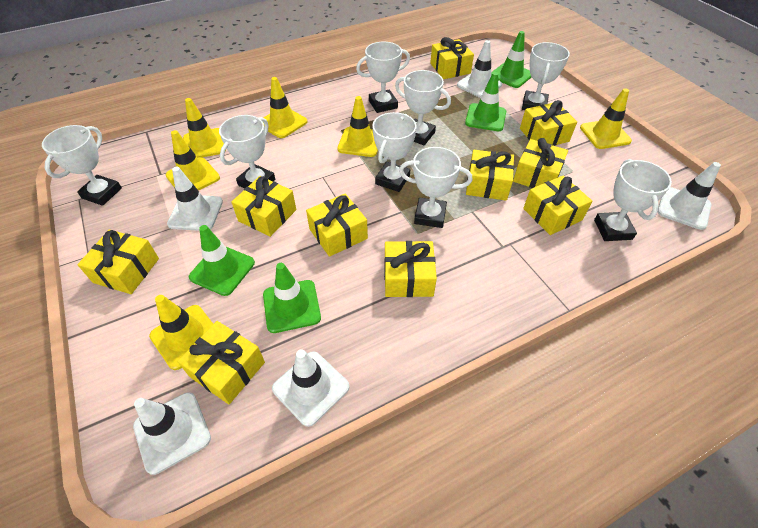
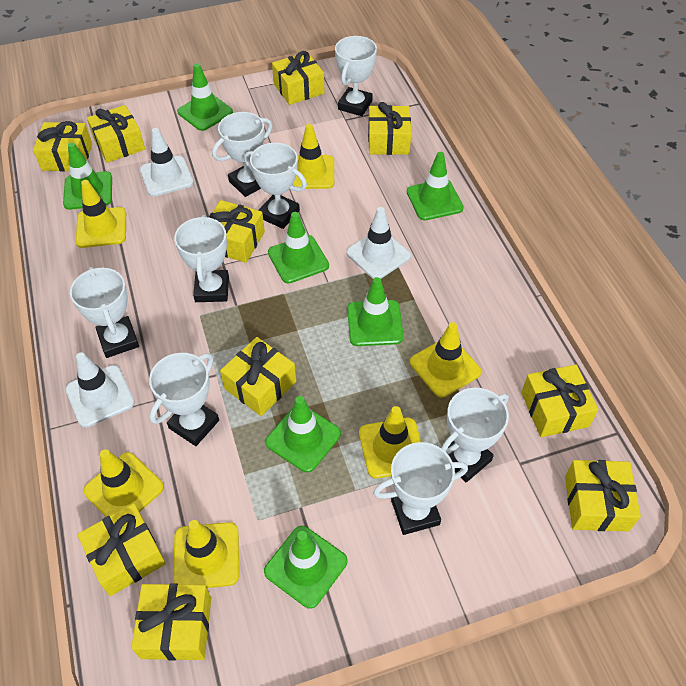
green traffic cone: 4 -> 7
white traffic cone: 5 -> 3

